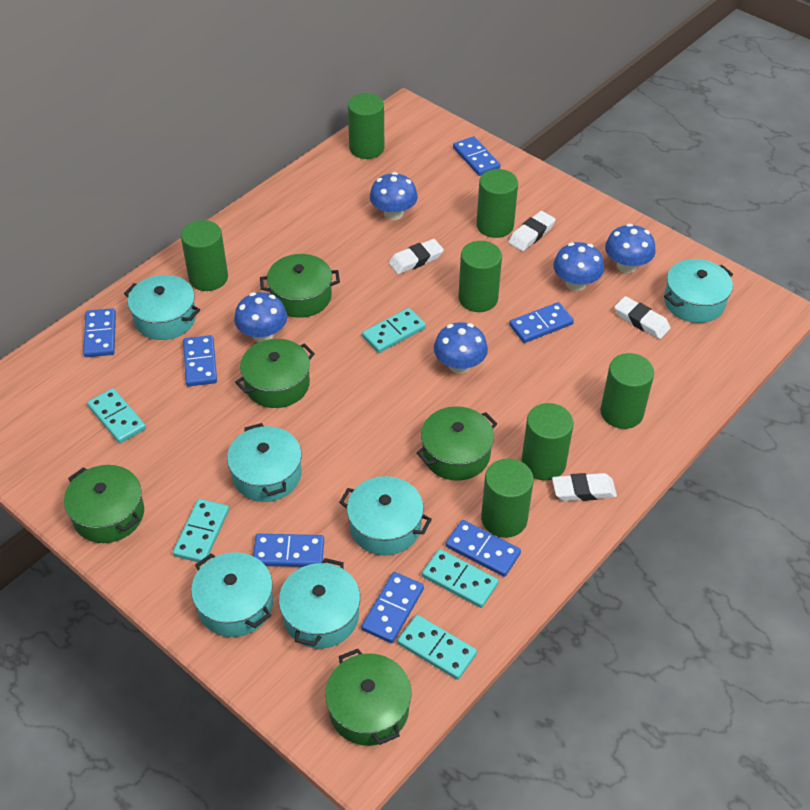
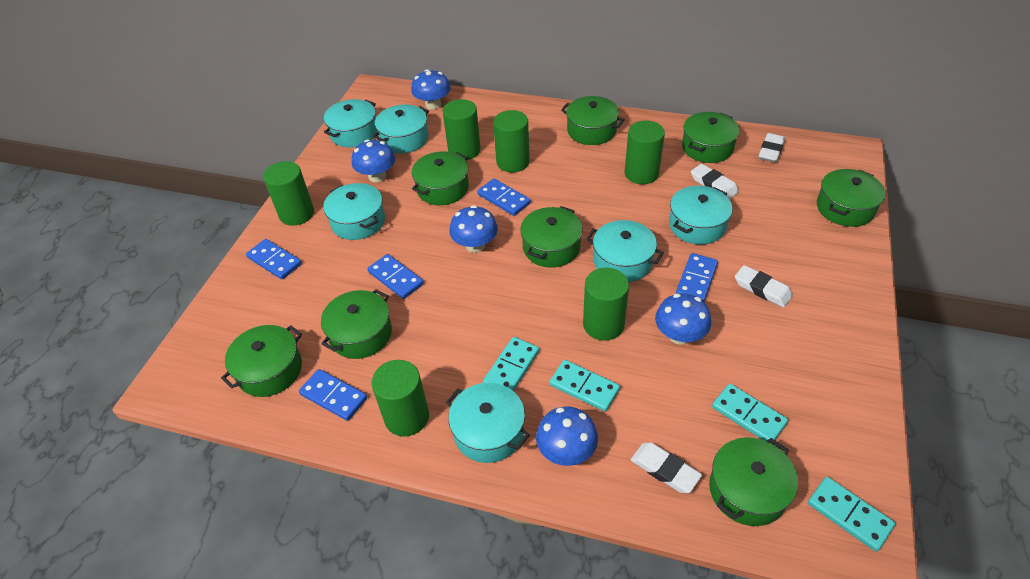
blue domino: 7 -> 5
green cylinder: 7 -> 6
green pot: 5 -> 8
turquoise domino: 5 -> 4

